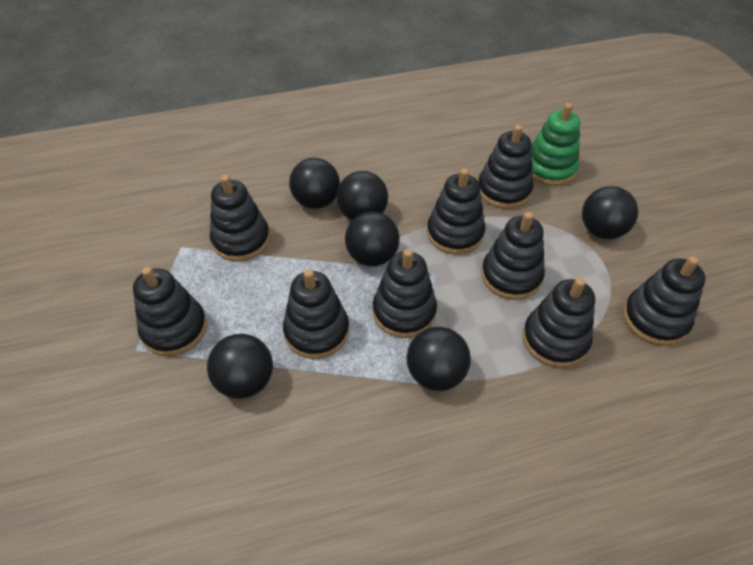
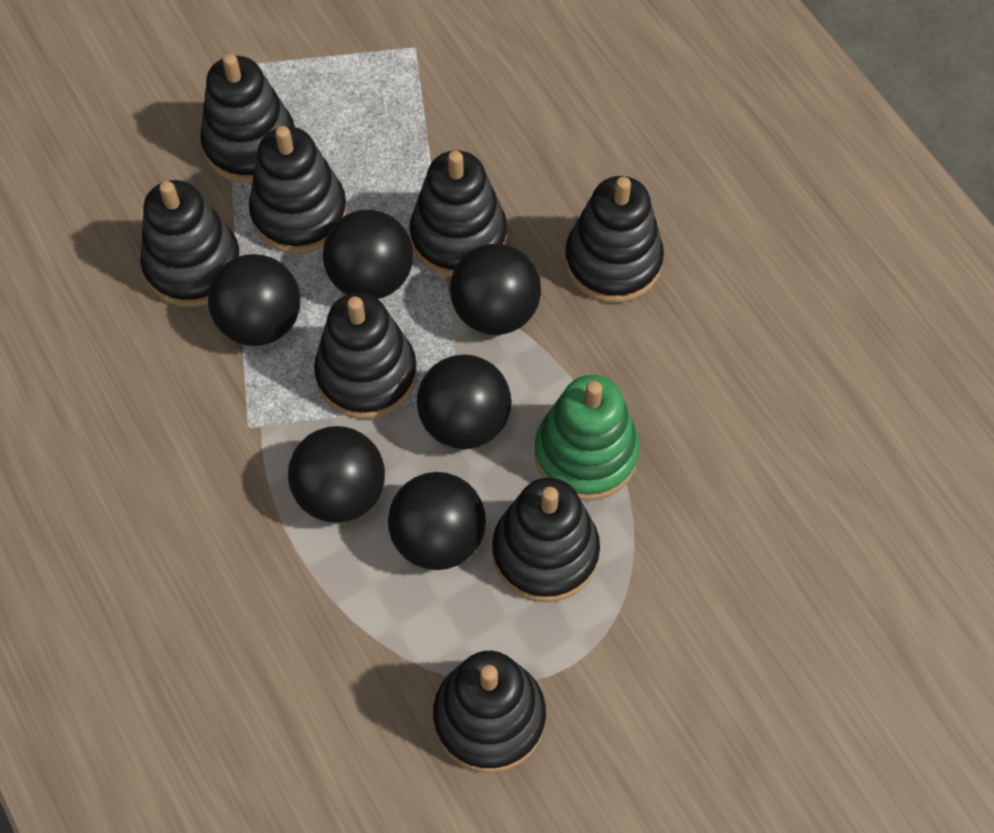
black stacking toy: 9 -> 8

